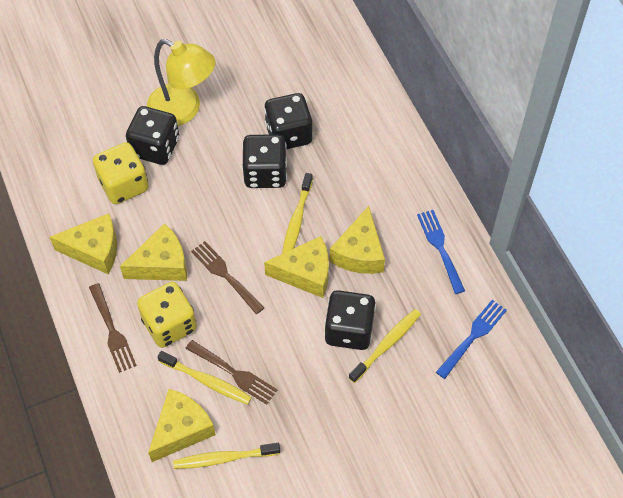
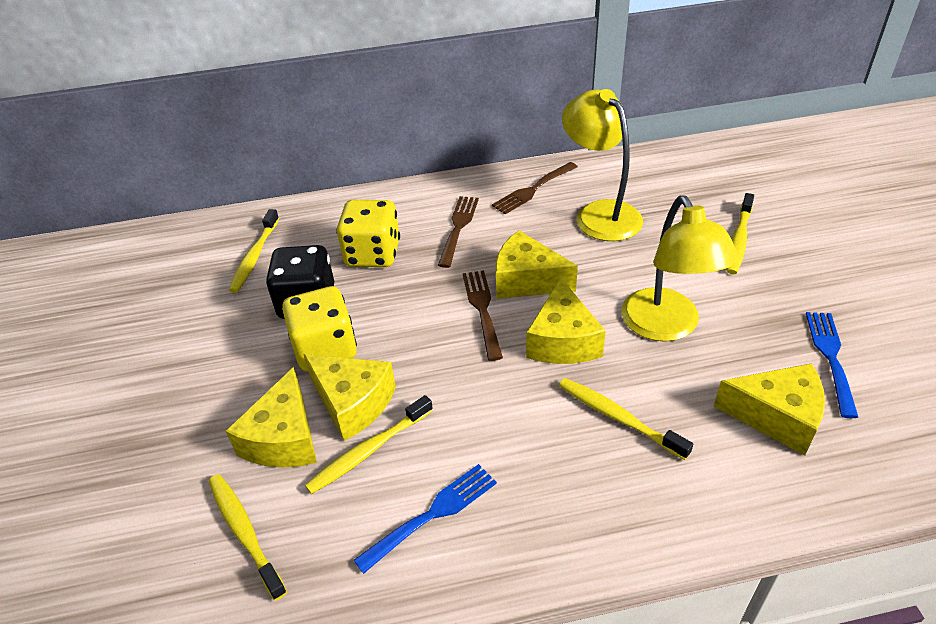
black dice: 4 -> 1
yellow lamp: 1 -> 2
yellow toothbrush: 4 -> 5

